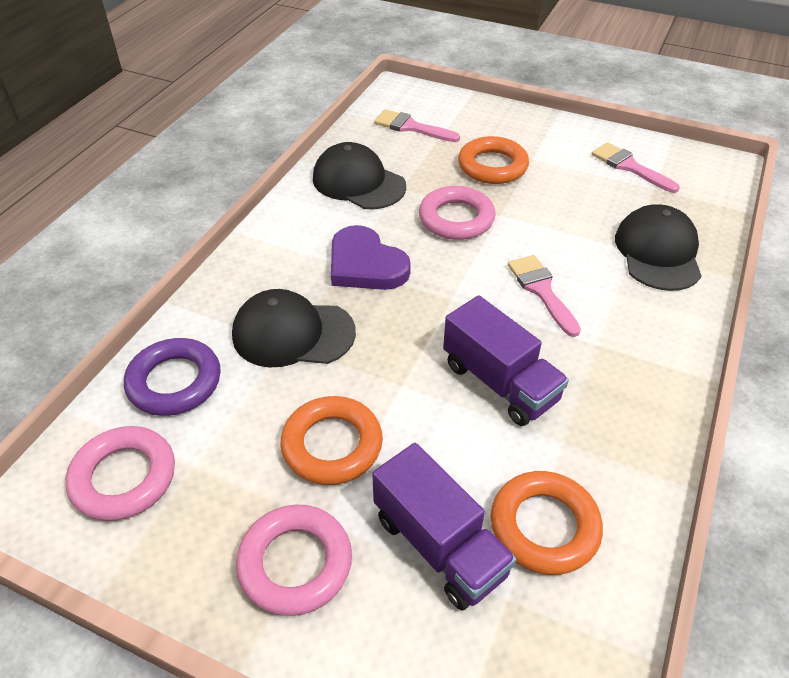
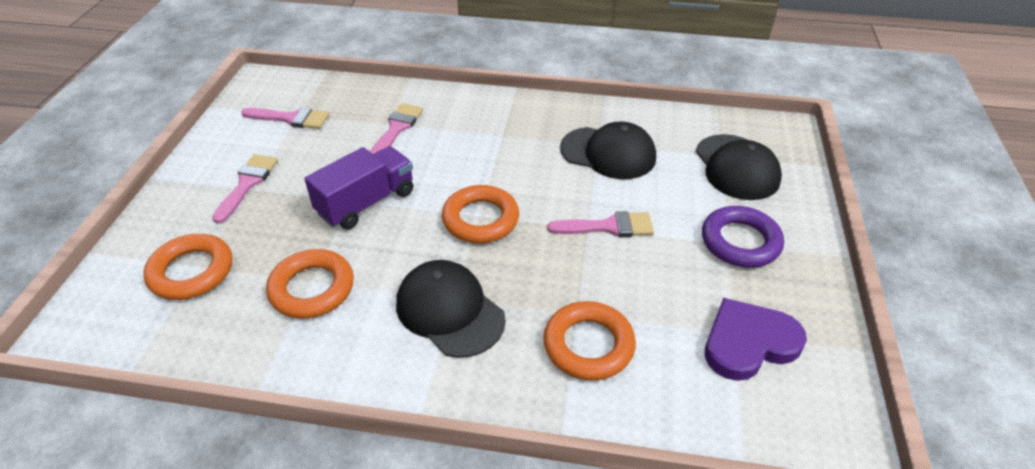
orange ring: 3 -> 4
pink brush: 3 -> 4
pink ring: 3 -> 0
purple truck: 2 -> 1

